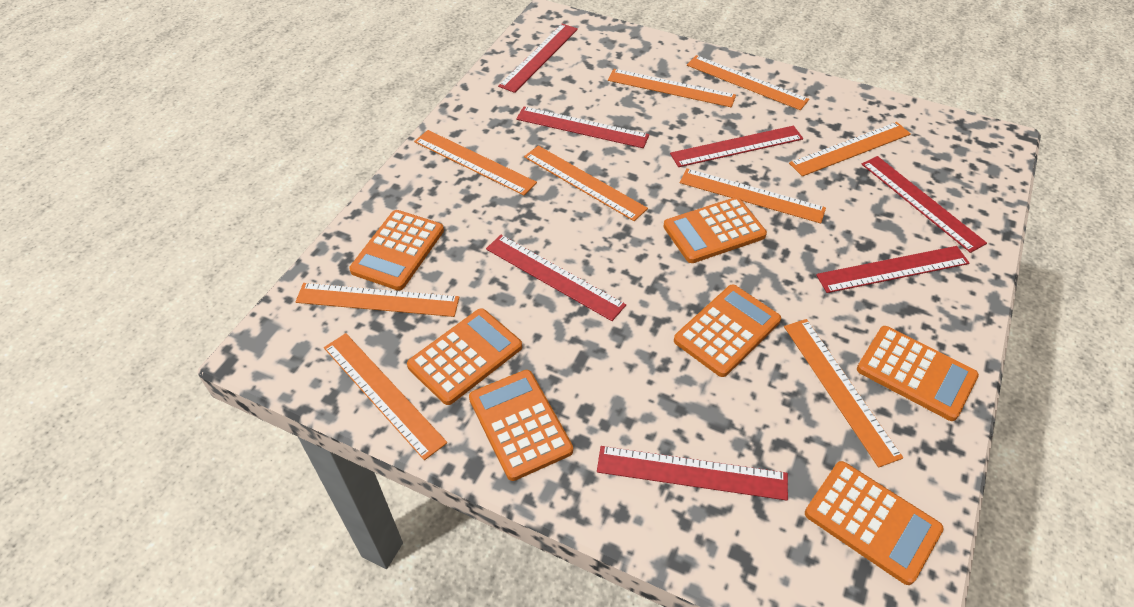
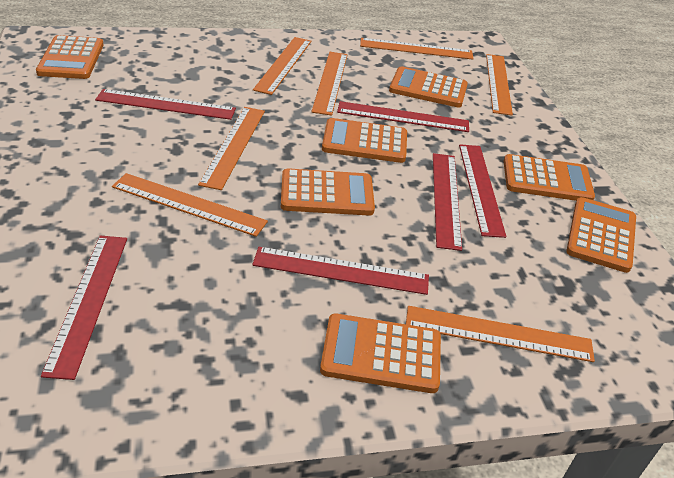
orange ruler: 9 -> 7
red ruler: 7 -> 6

